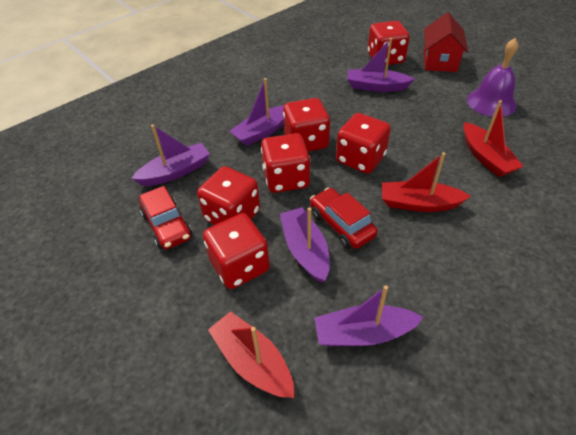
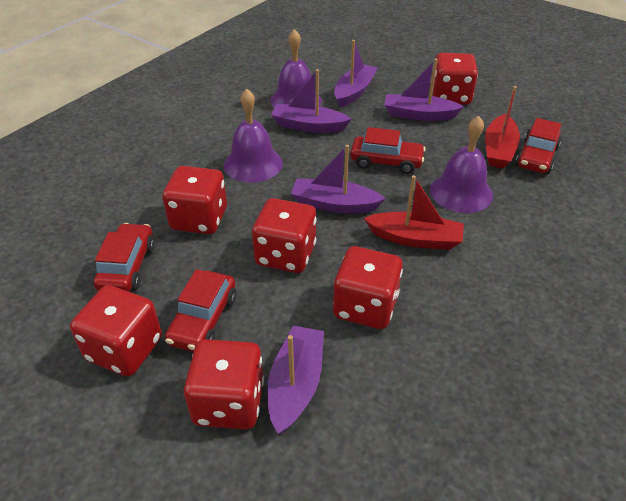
purple bell: 1 -> 3
red boat: 3 -> 2
red car: 2 -> 4
red house: 1 -> 0

